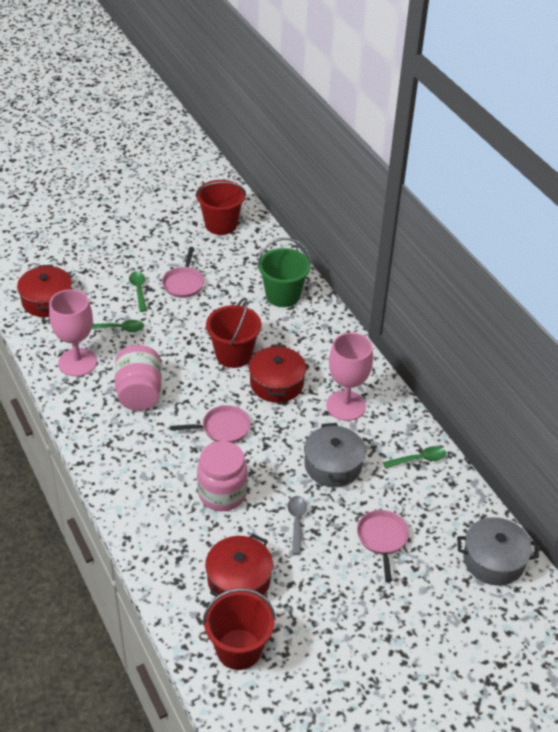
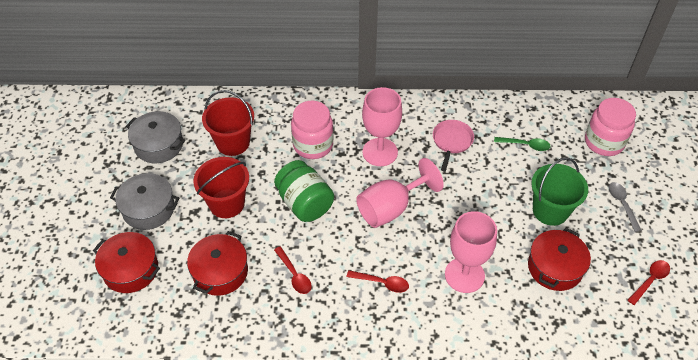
green jar: 0 -> 1
green spoon: 3 -> 1
pink goblet: 2 -> 3
pink pan: 3 -> 1
red bucket: 3 -> 2
red spoon: 0 -> 3

